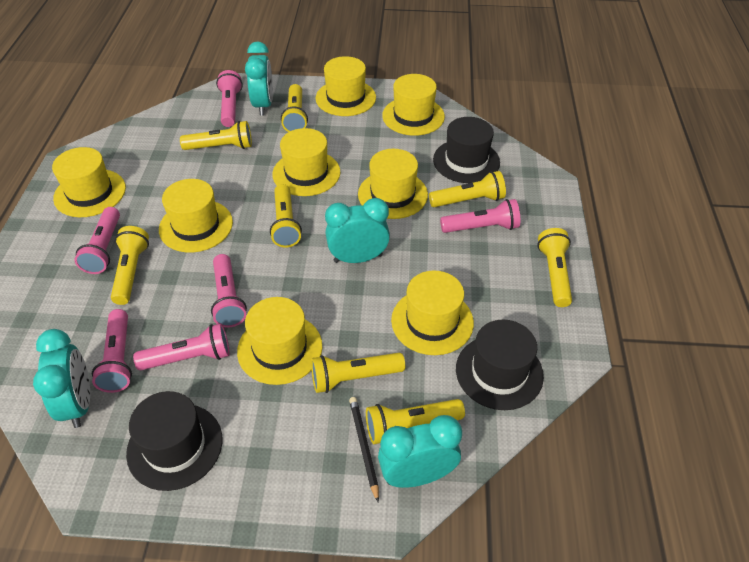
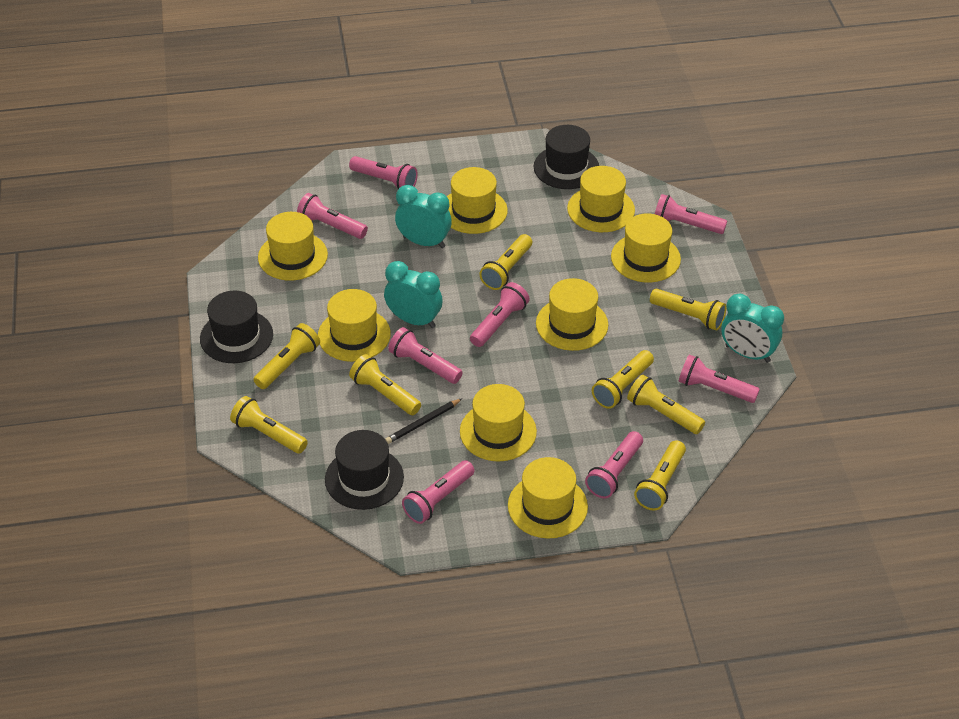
pink flashlight: 6 -> 8
turquoise clock: 4 -> 3

